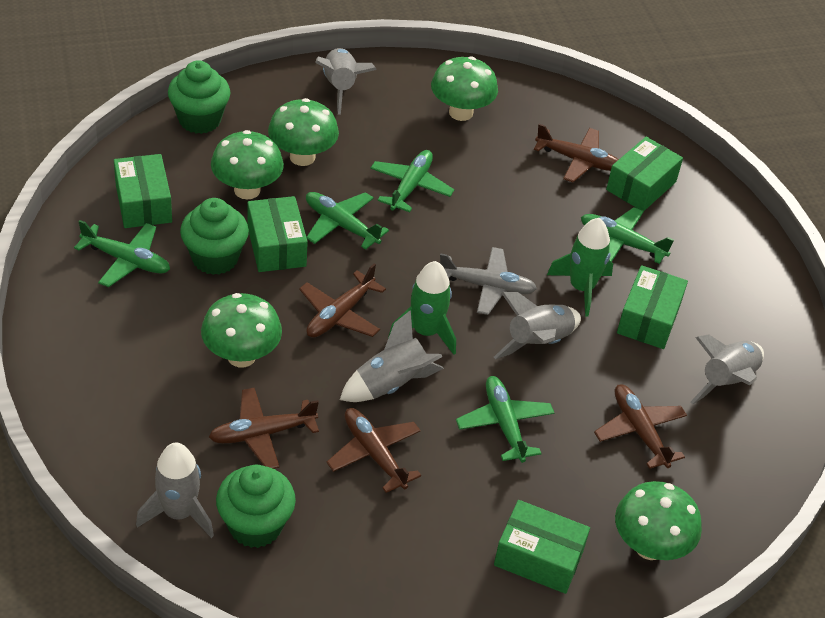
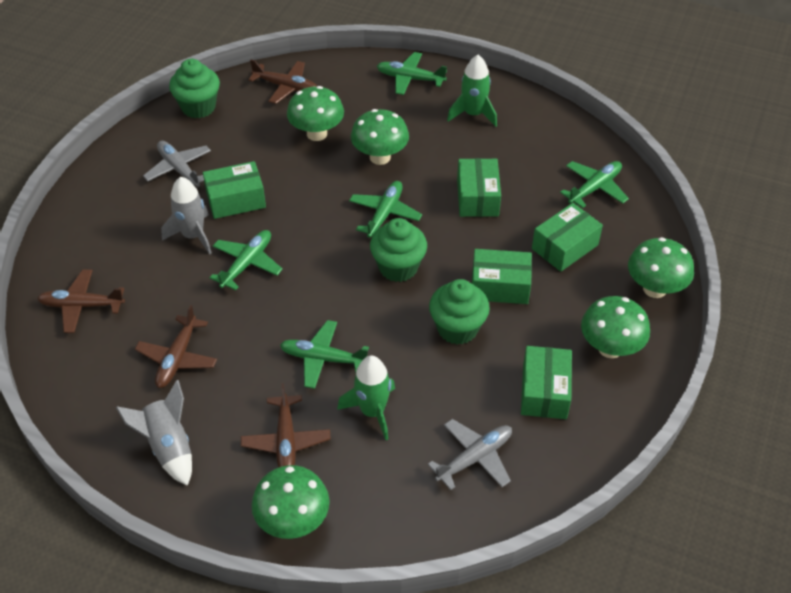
brown plane: 5 -> 4
grey plane: 1 -> 2
grey rocket: 5 -> 2

